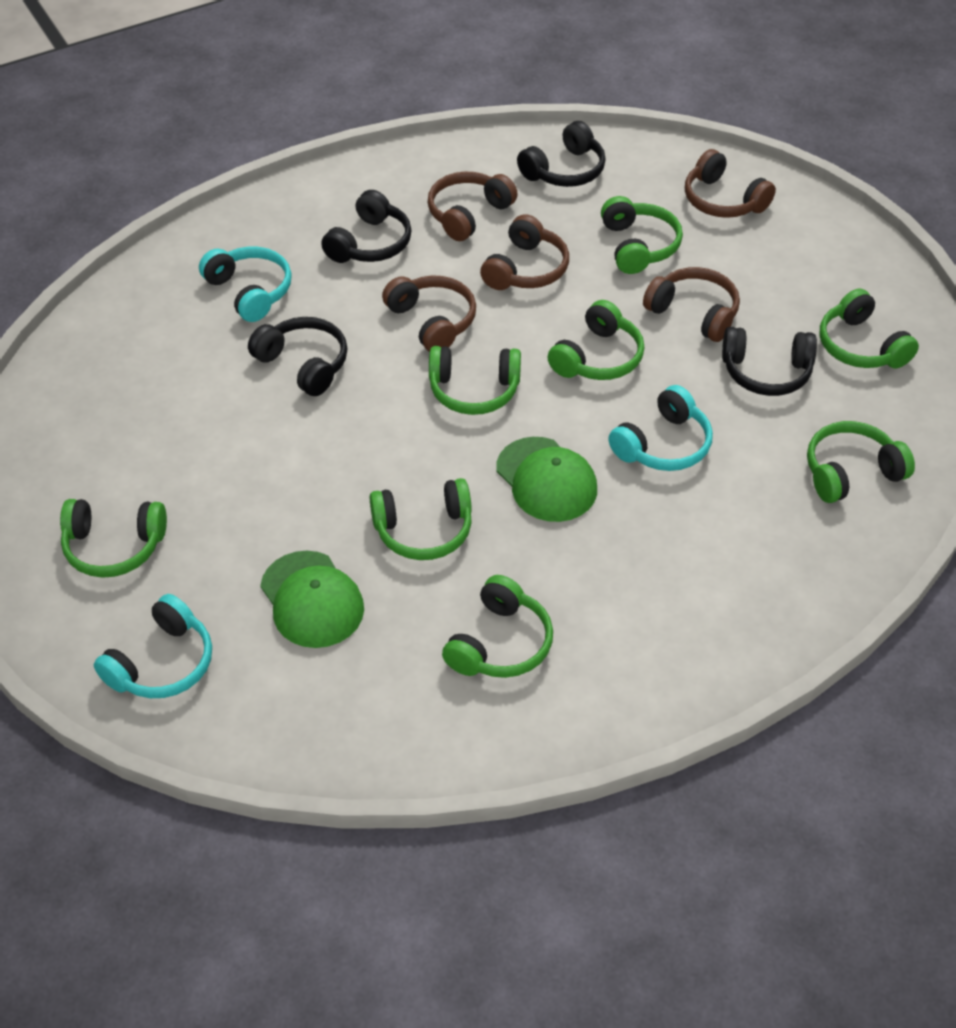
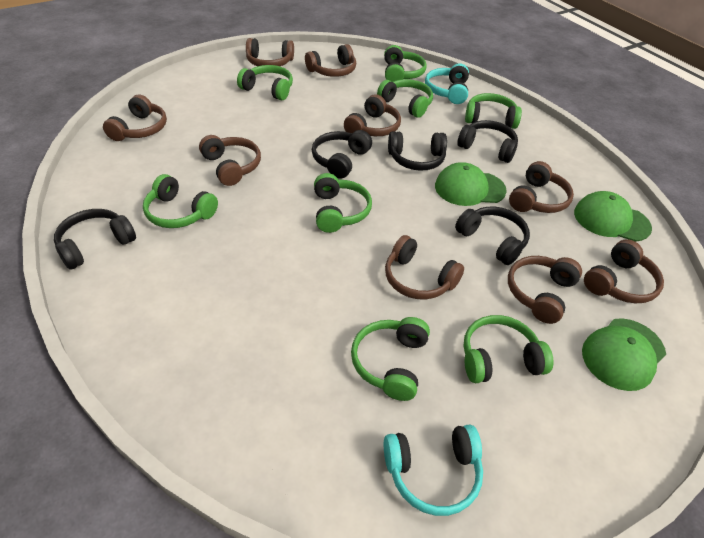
black headphones: 4 -> 5
brown headphones: 5 -> 9
green cap: 2 -> 3
turquoise headphones: 3 -> 2

